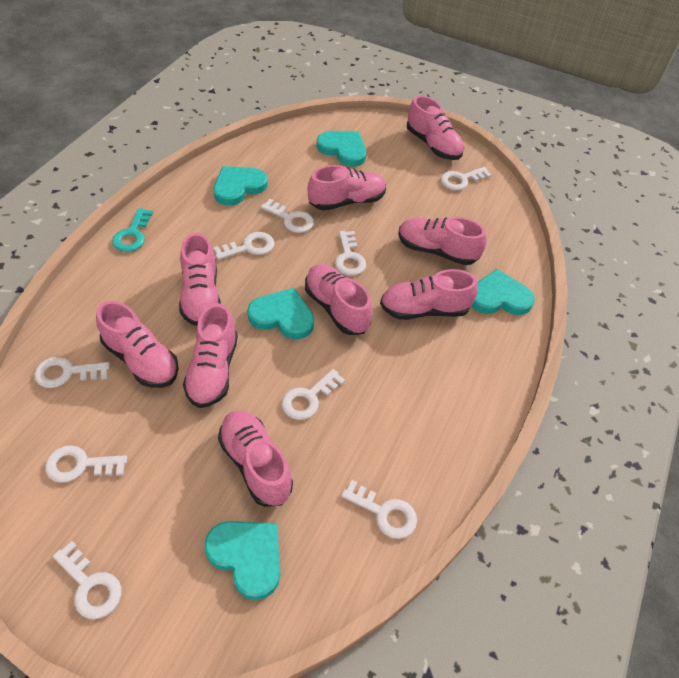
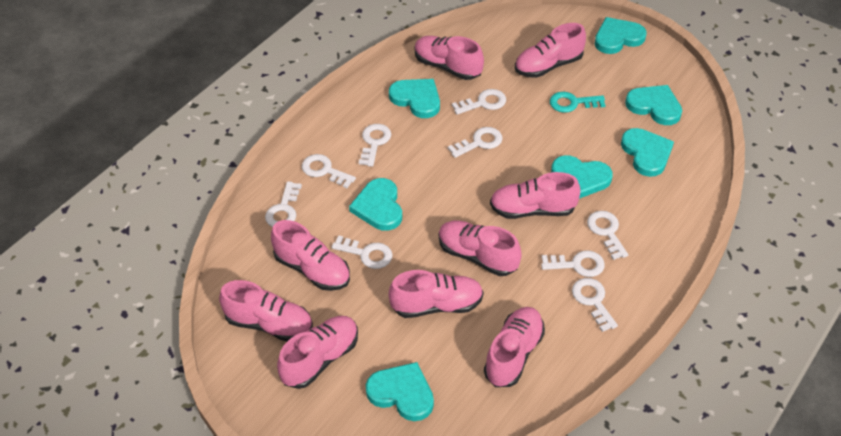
turquoise heart: 5 -> 7

